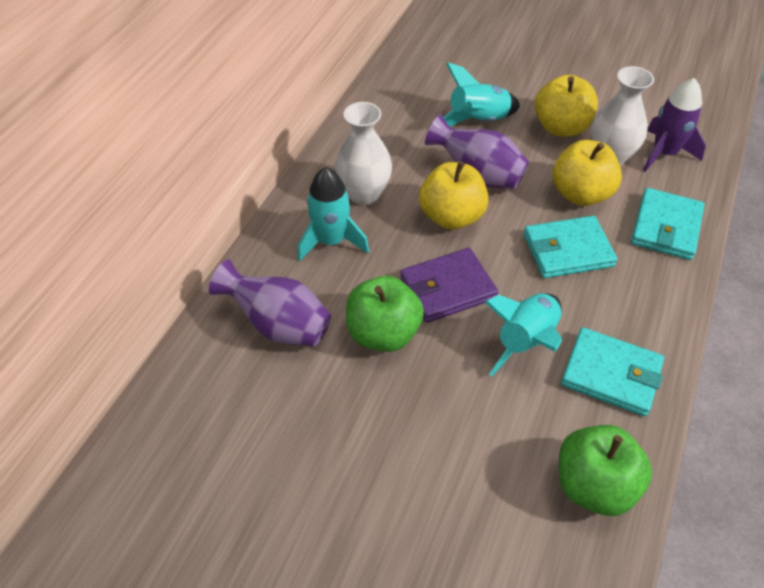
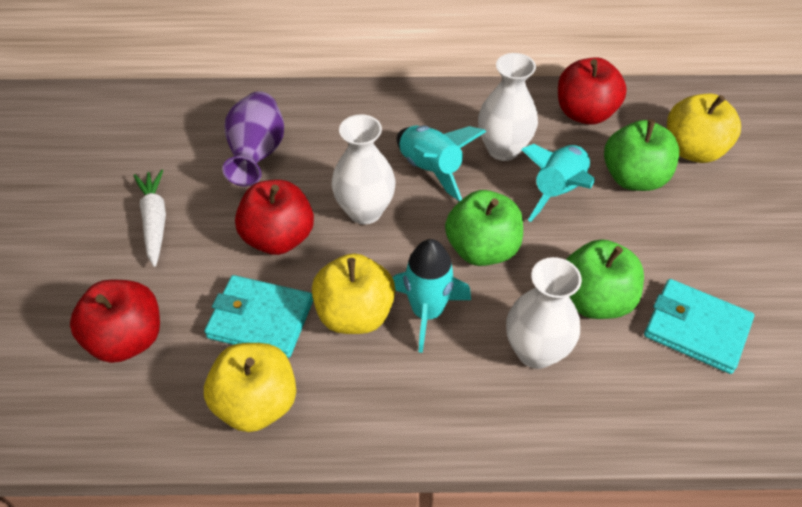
green apple: 2 -> 3
purple rocket: 1 -> 0
purple vase: 2 -> 1
purple wallet: 1 -> 0
red apple: 0 -> 3
turquoise wallet: 3 -> 2
white carrot: 0 -> 1
white vase: 2 -> 3

